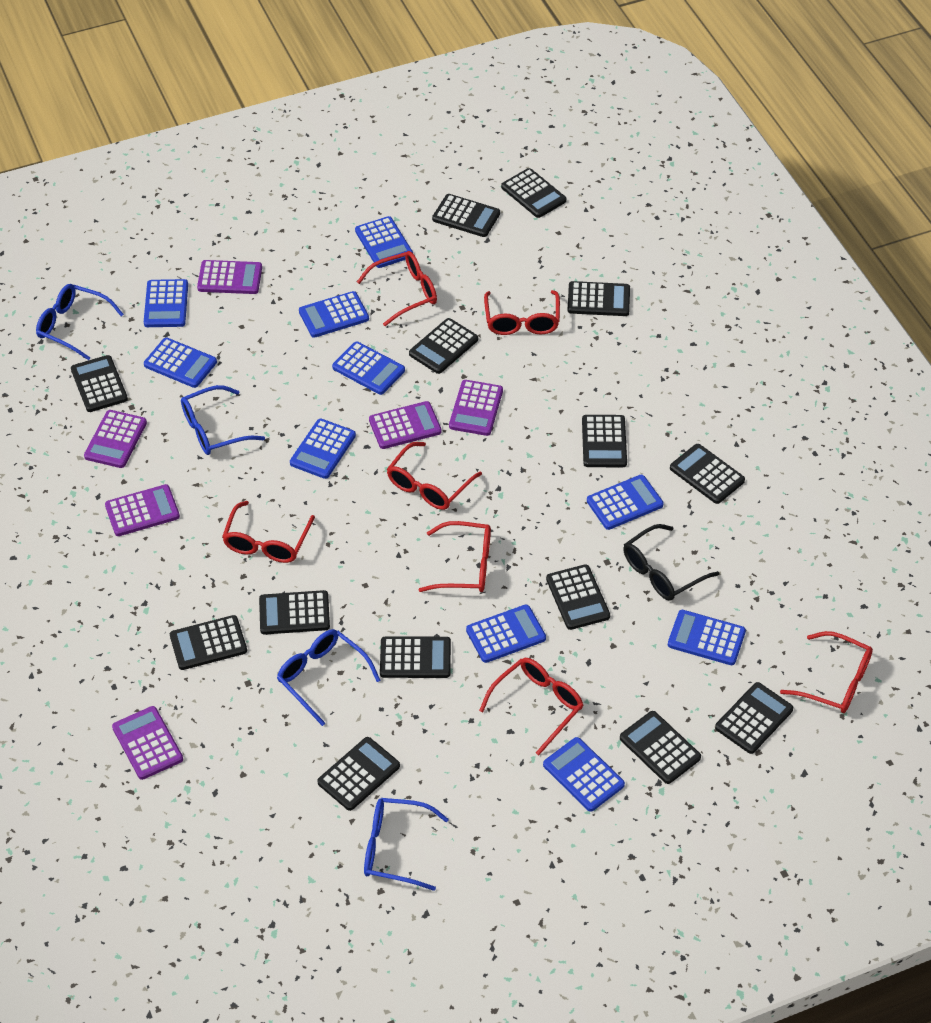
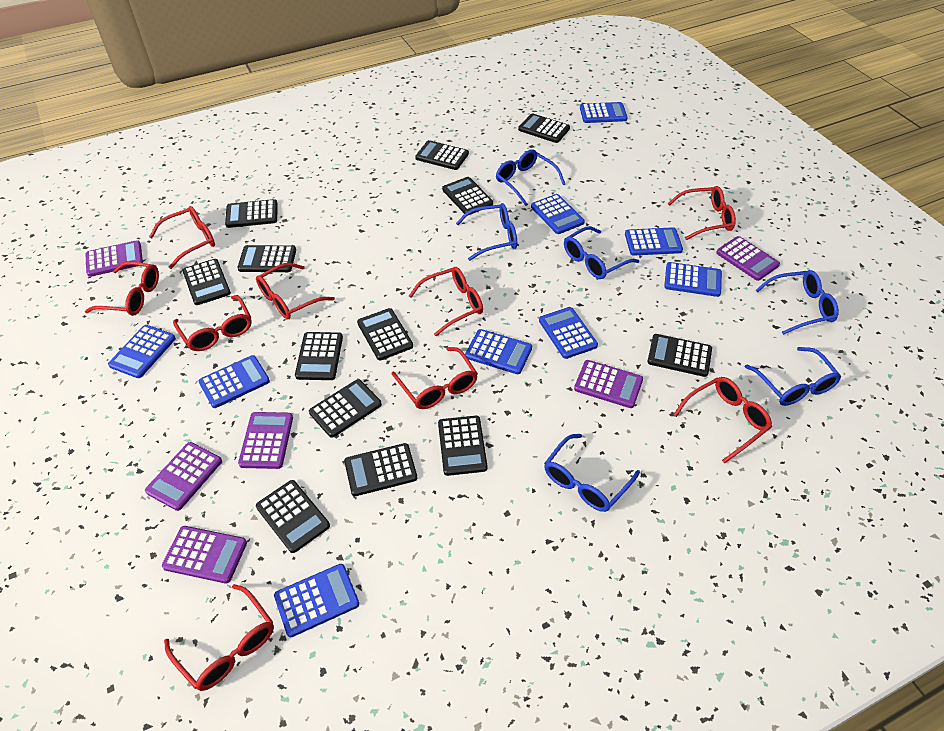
black calculator: 14 -> 13
black glasses: 1 -> 0
blue calculator: 10 -> 9
blue glasses: 4 -> 6
red glasses: 7 -> 9

